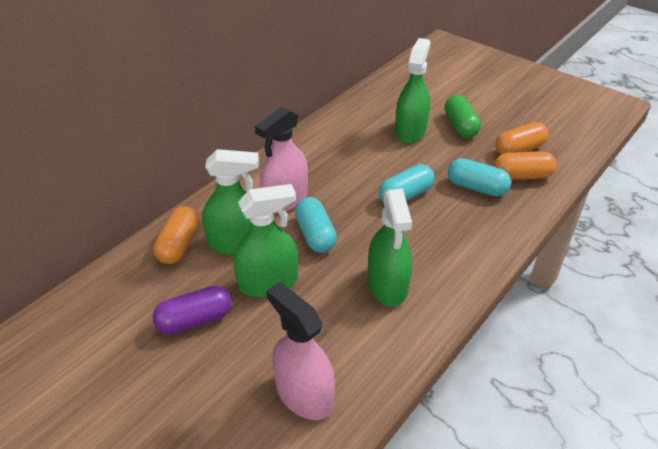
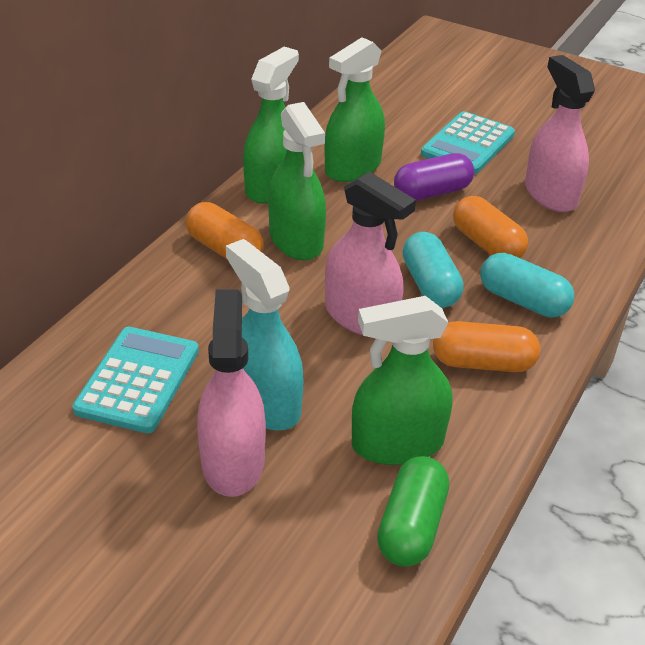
pink spray bottle: 2 -> 3
turquoise calculator: 0 -> 2
turquoise capsule: 3 -> 2
turquoise spray bottle: 0 -> 1

